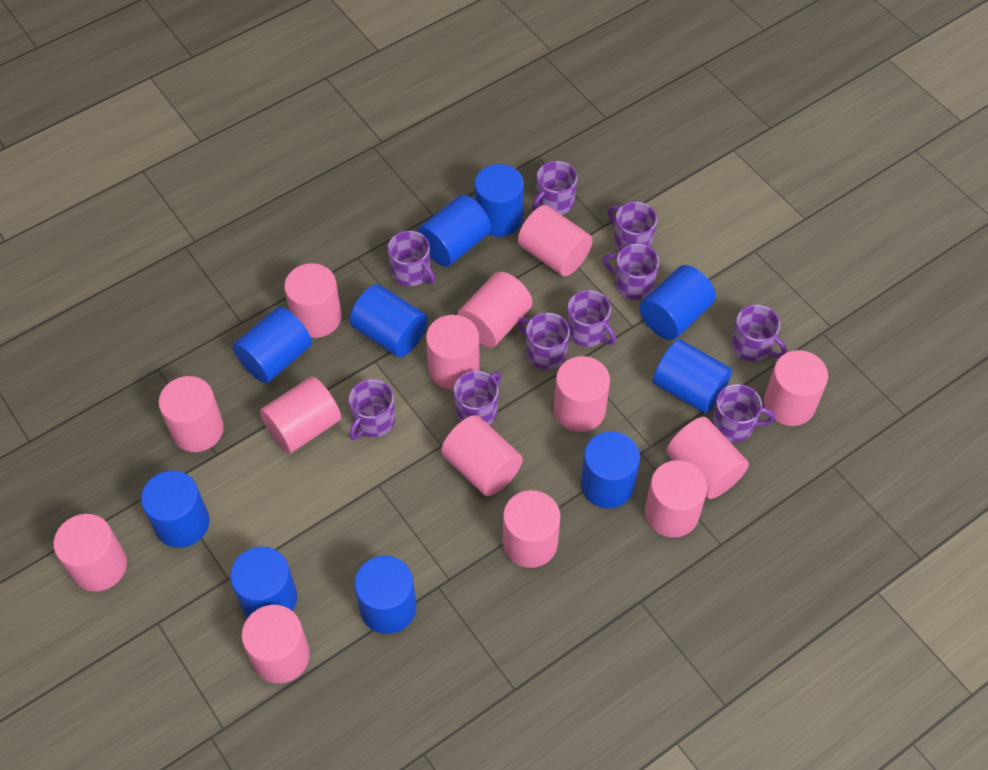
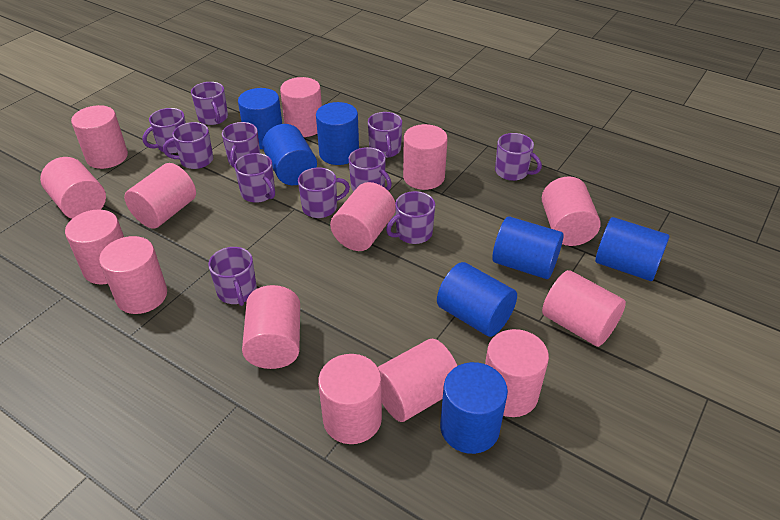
blue cylinder: 10 -> 7
purple mug: 10 -> 11

